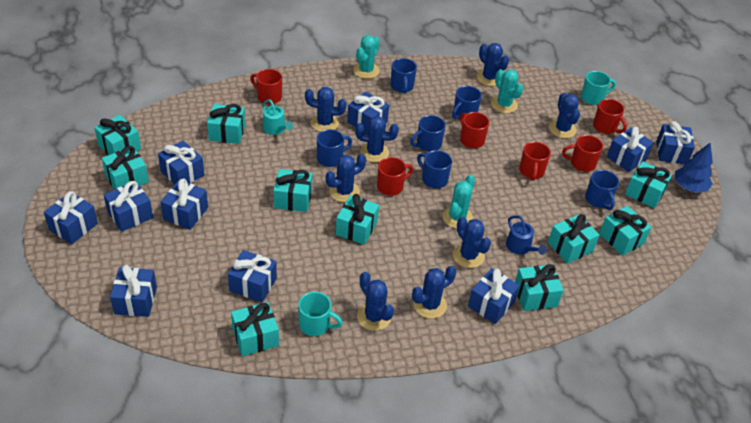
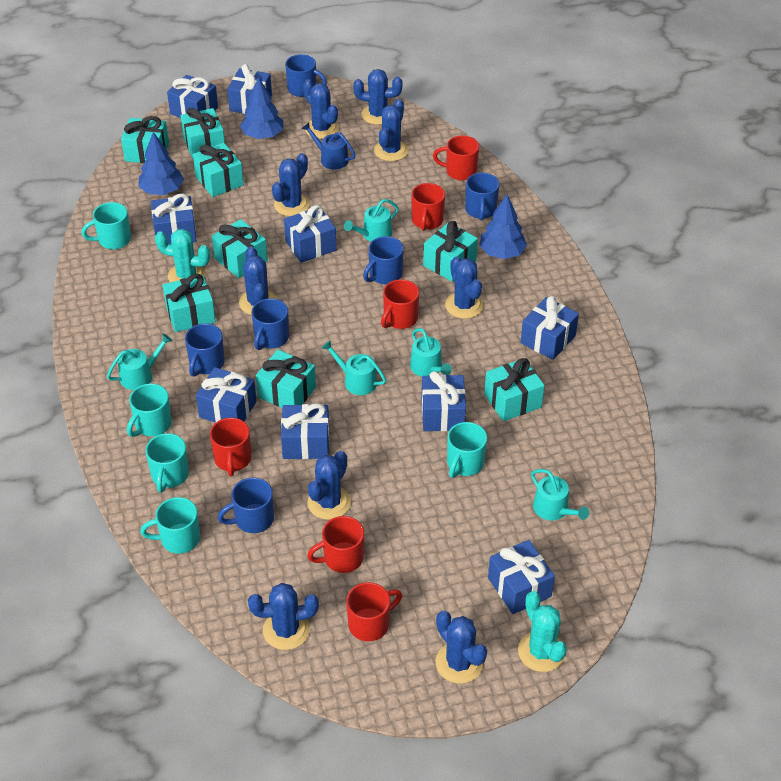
blue cactus: 8 -> 9
blue gift: 10 -> 9
blue tree: 1 -> 3
turquoise cactus: 3 -> 2
turquoise gift: 10 -> 8
turquoise mug: 2 -> 5
turquoise watering can: 1 -> 5

